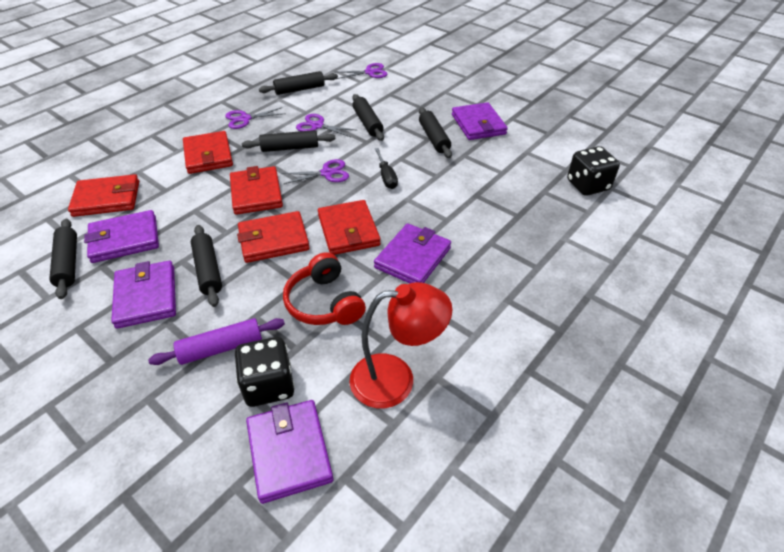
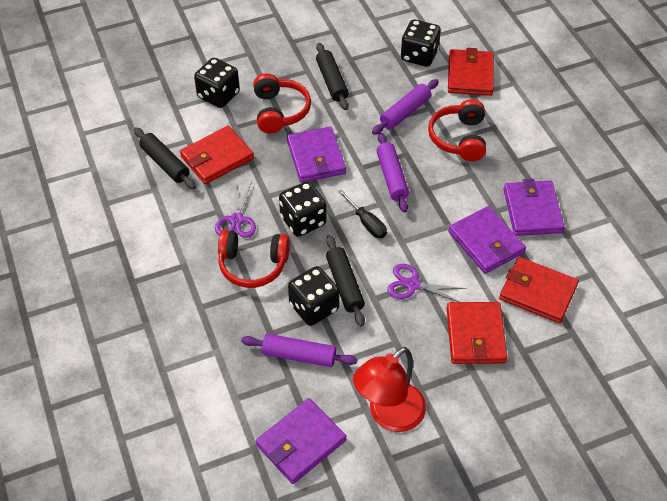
black dice: 2 -> 4
black rolling pin: 6 -> 3
purple rolling pin: 1 -> 3
purple scissors: 4 -> 2
purple wallet: 5 -> 4
red headphones: 1 -> 3
red wallet: 5 -> 4

